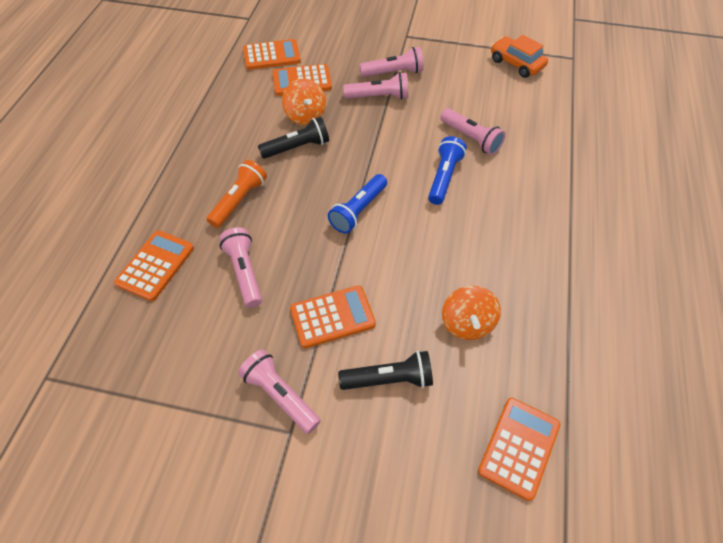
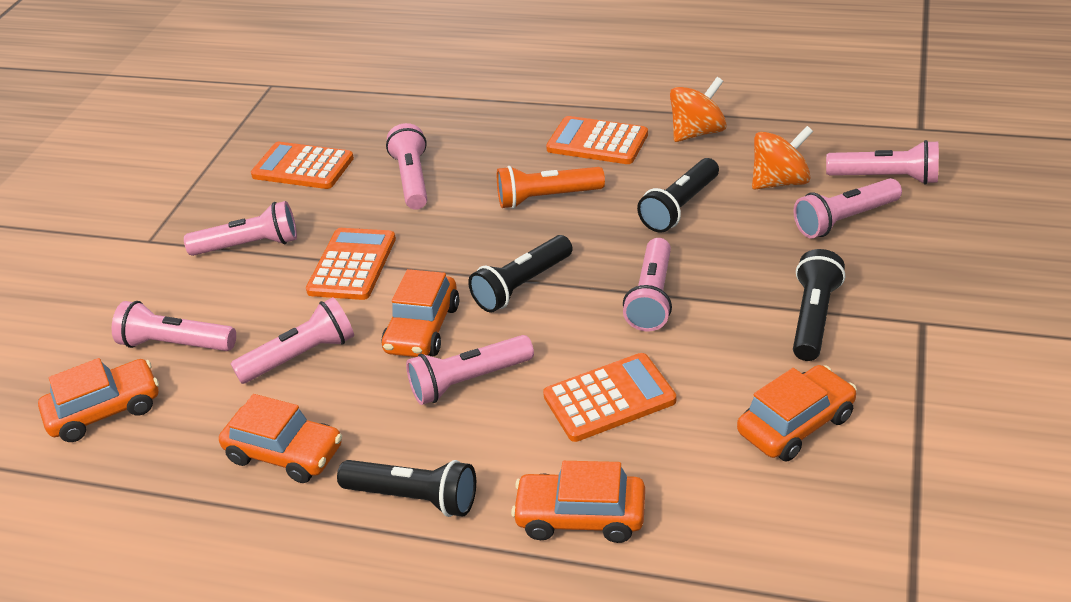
black flashlight: 2 -> 4
blue flashlight: 2 -> 0
orange calculator: 5 -> 4
orange car: 1 -> 5
pink flashlight: 5 -> 8

